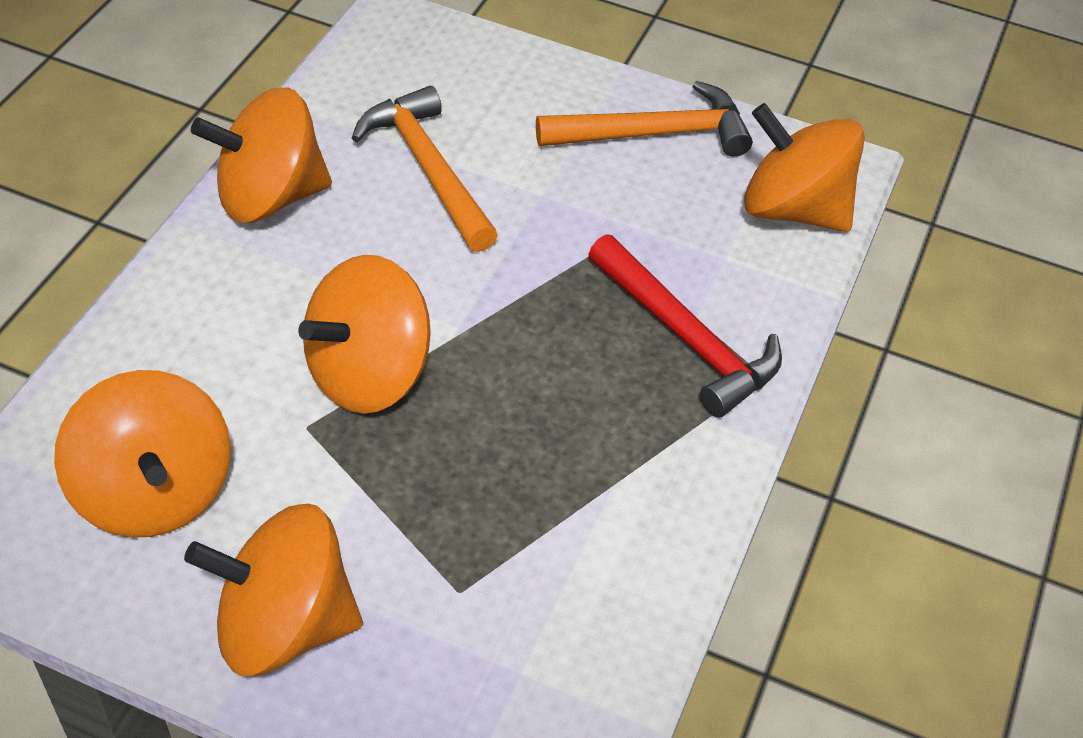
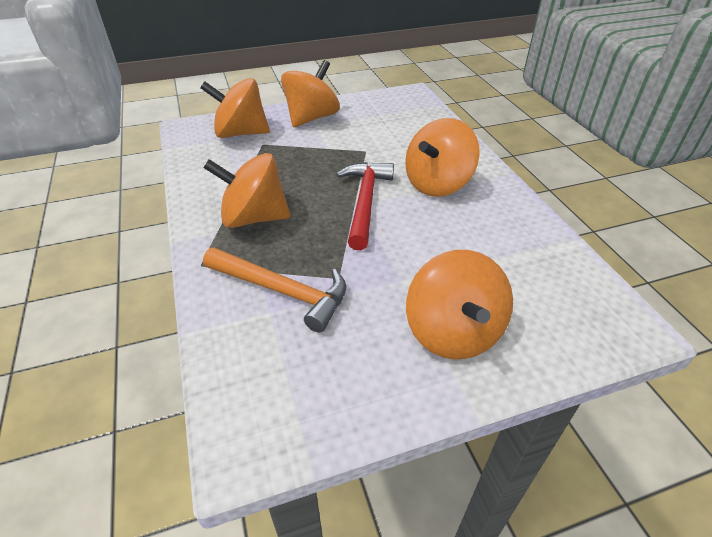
orange hammer: 2 -> 1

